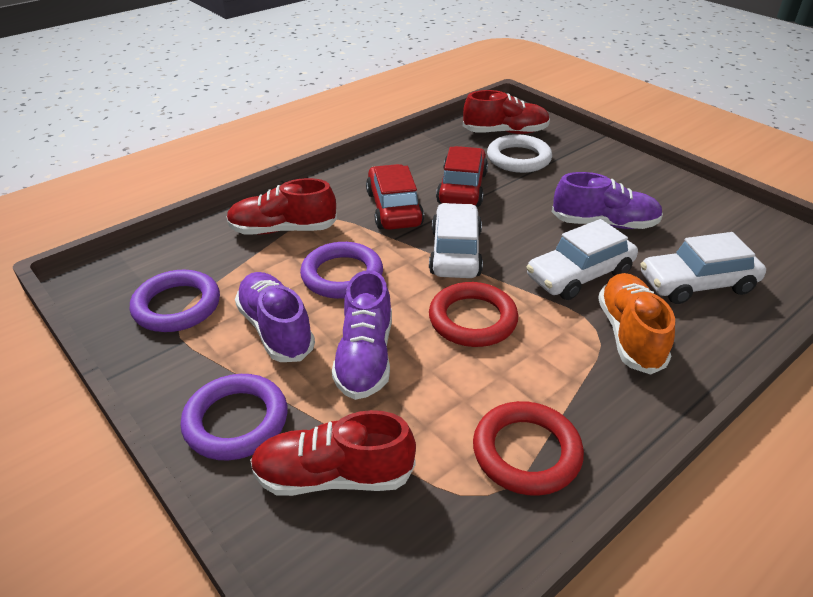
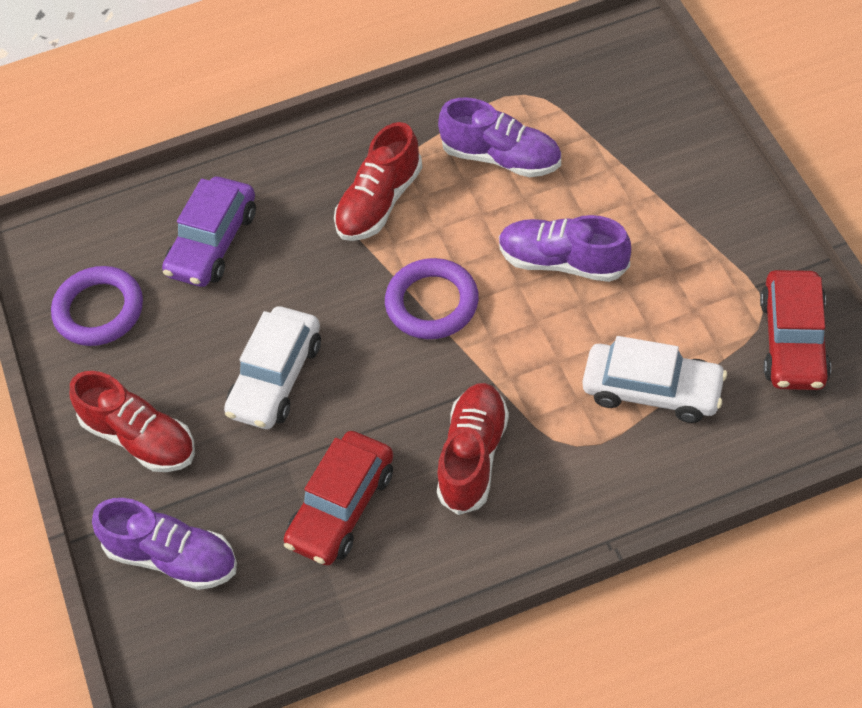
orange shoe: 1 -> 0
purple car: 0 -> 1
purple ring: 3 -> 2
red ring: 2 -> 0
white car: 3 -> 2
white ring: 1 -> 0

